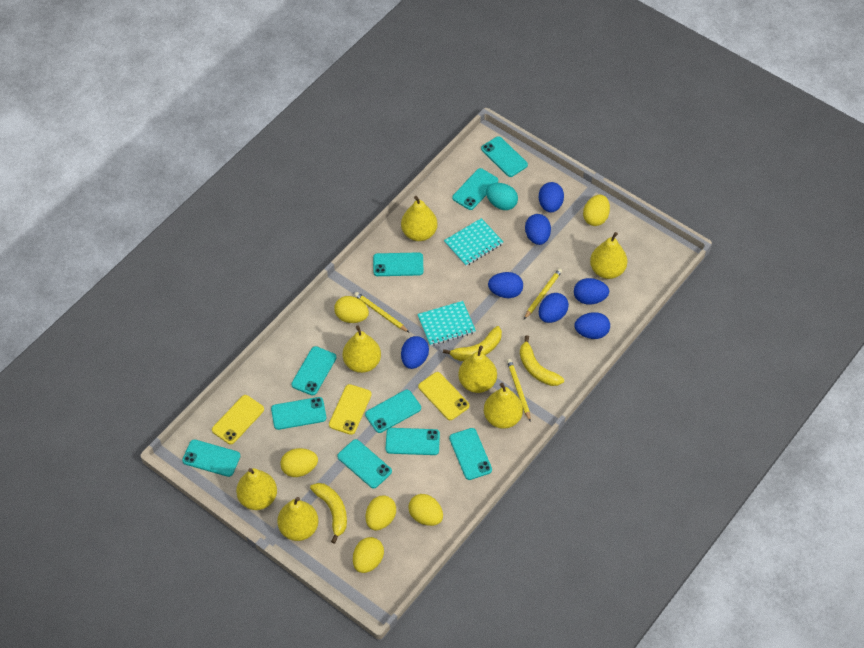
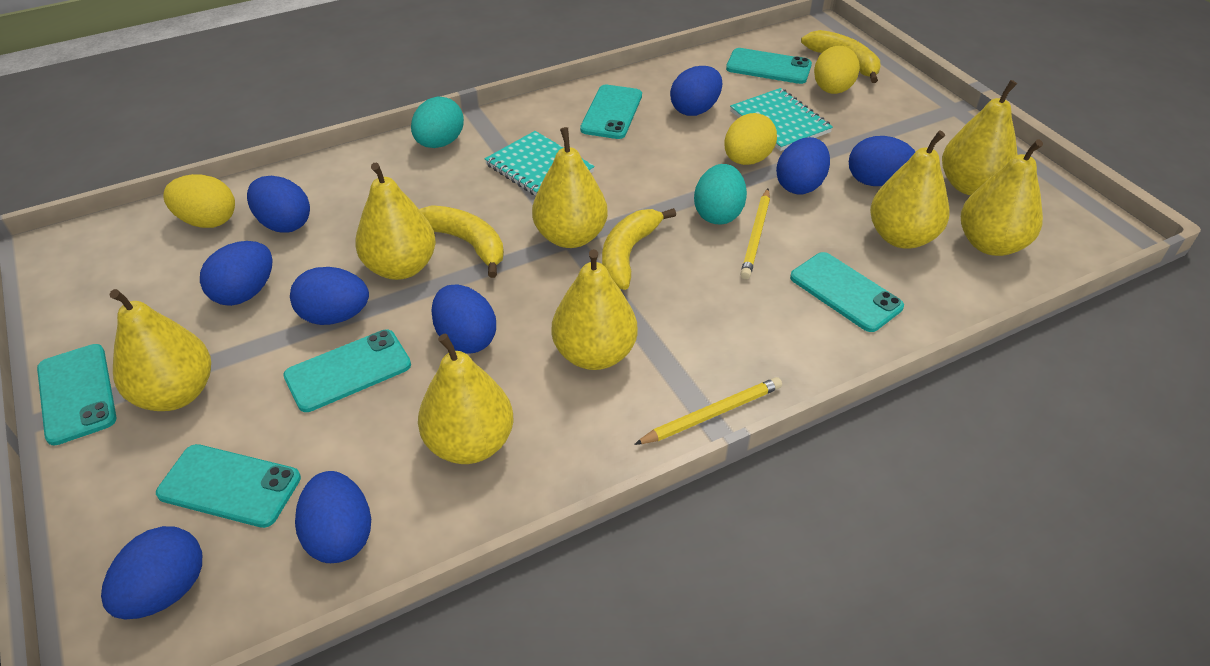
blue egg: 7 -> 9
turquoise egg: 1 -> 2
turquoise phone: 10 -> 6
yellow egg: 6 -> 3
yellow pear: 7 -> 8
yellow pencil: 3 -> 2
yellow phone: 3 -> 0

